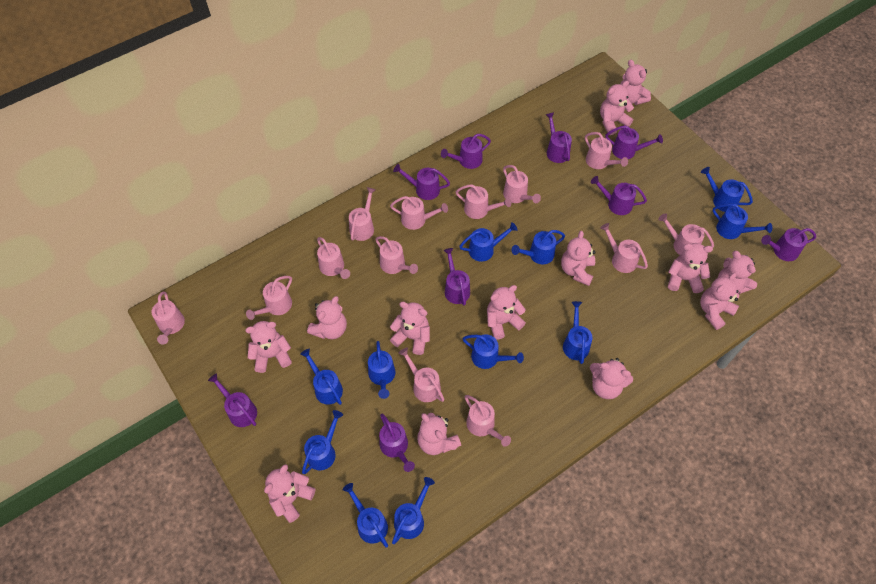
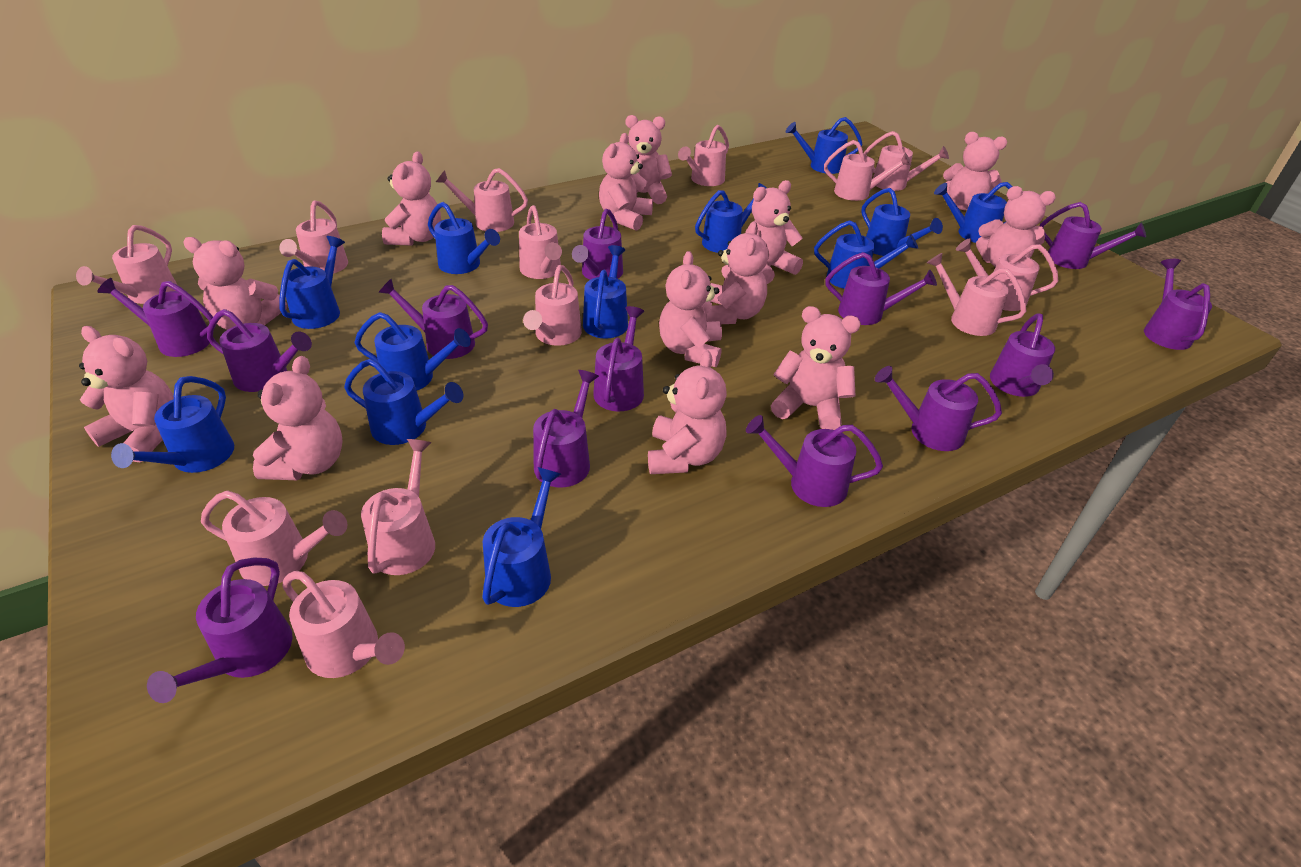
blue watering can: 11 -> 12
purple watering can: 9 -> 13

